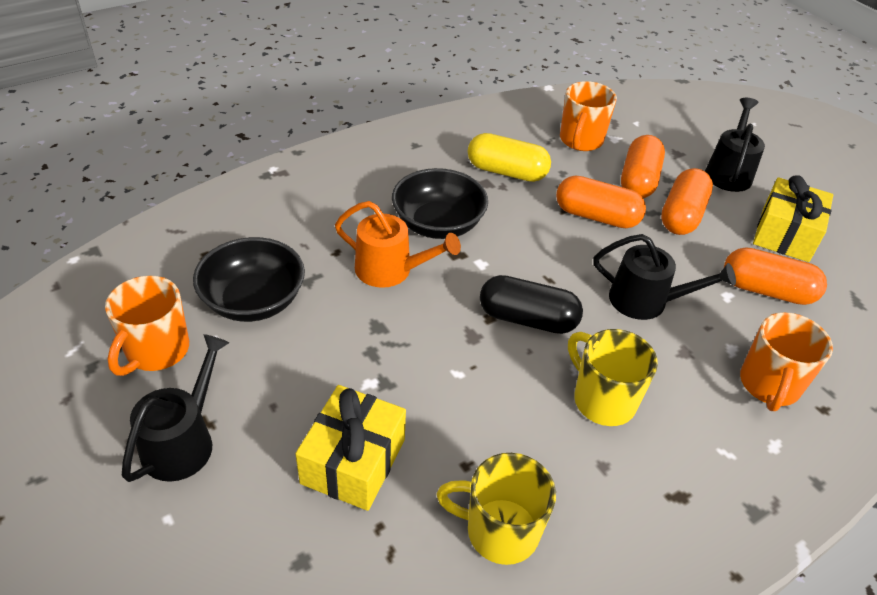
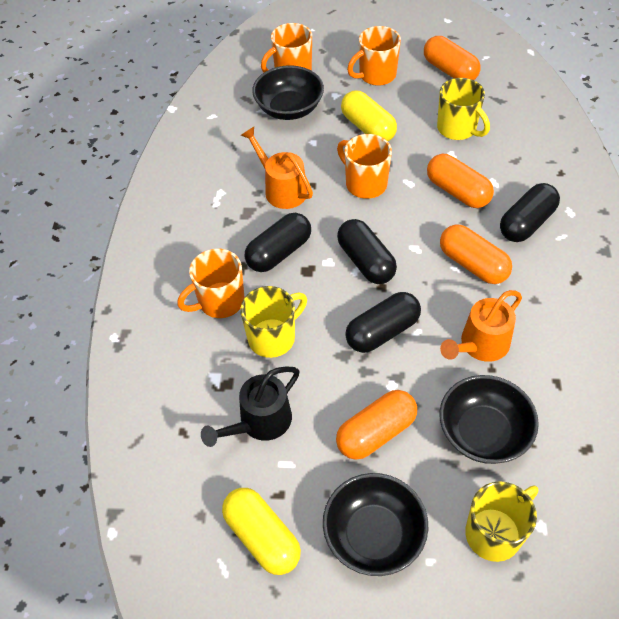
black bowl: 2 -> 3
black capsule: 1 -> 4
black watering can: 3 -> 1
orange mug: 3 -> 4
orange watering can: 1 -> 2
yellow capsule: 1 -> 2
yellow gift: 2 -> 0
yellow mug: 2 -> 3

